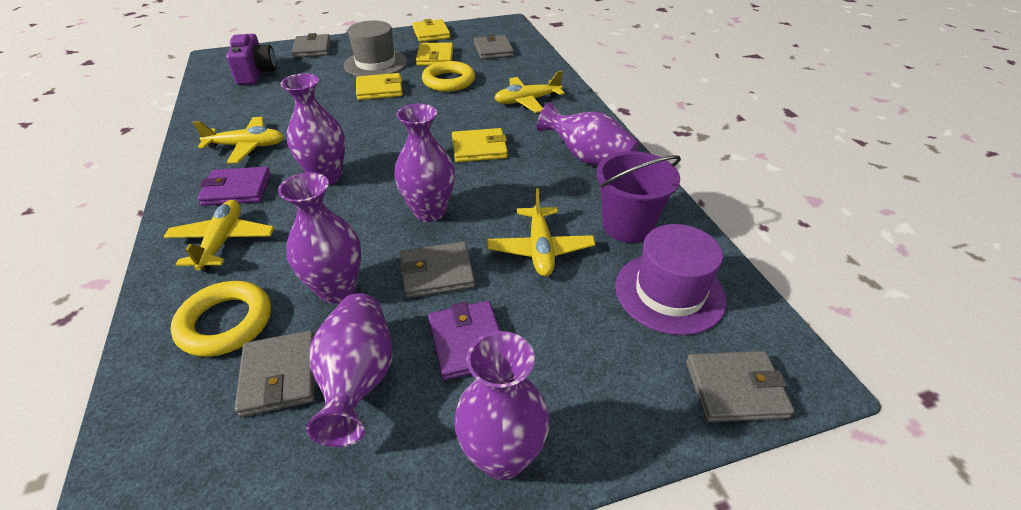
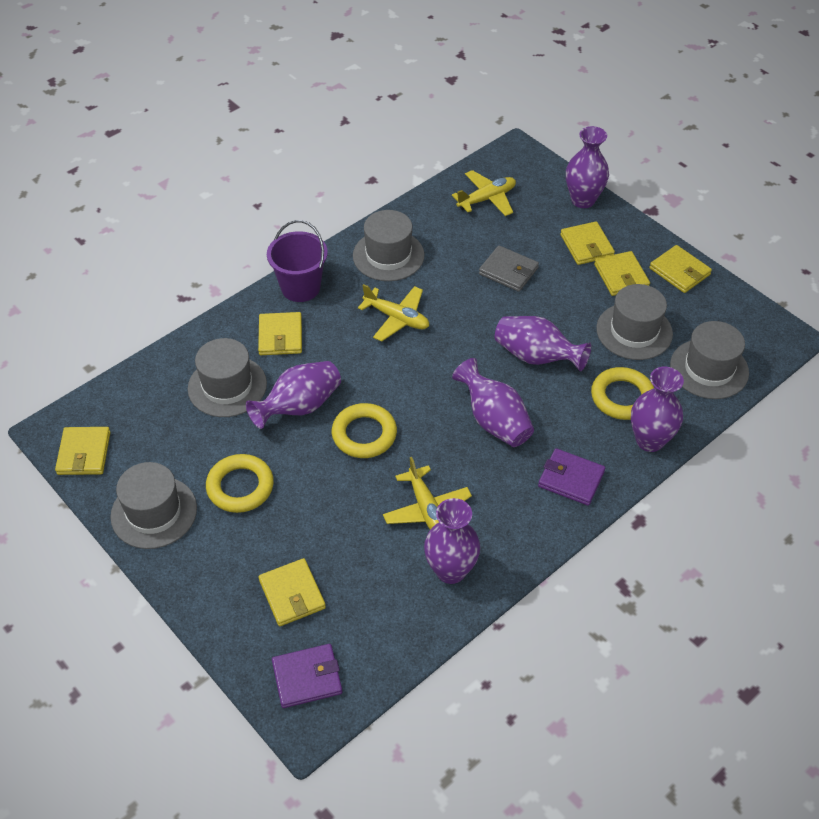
grey hat: 1 -> 5
grey wallet: 5 -> 1
purple camera: 1 -> 0
purple hat: 1 -> 0
yellow plane: 4 -> 3
yellow ring: 2 -> 3
yellow wallet: 4 -> 6

